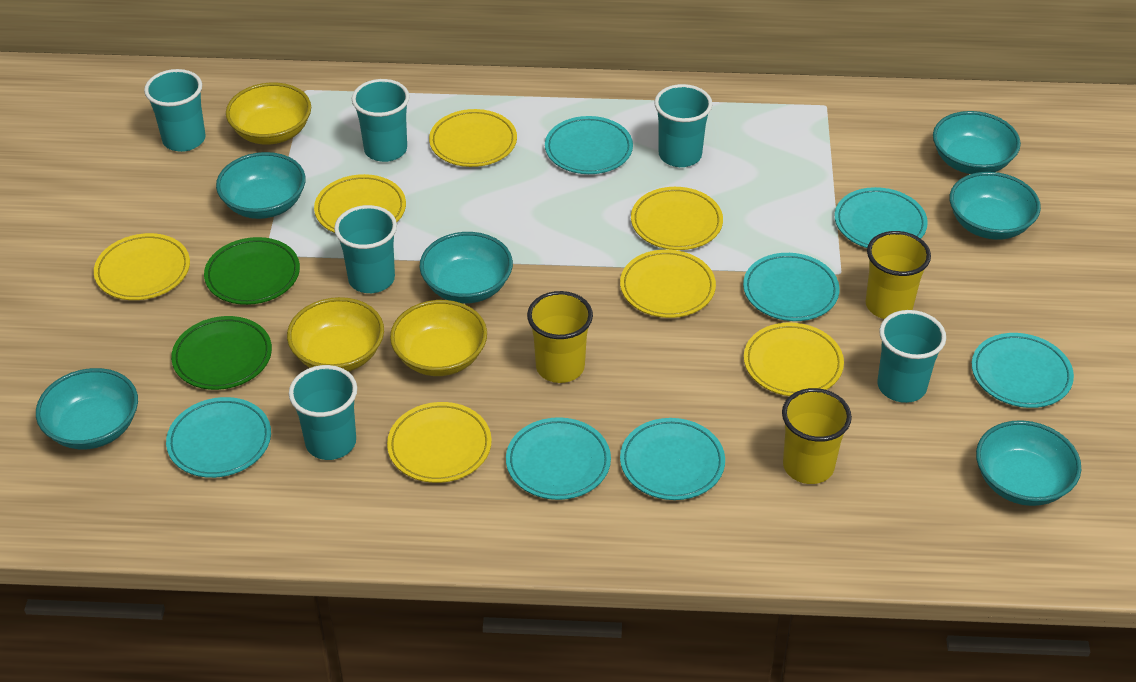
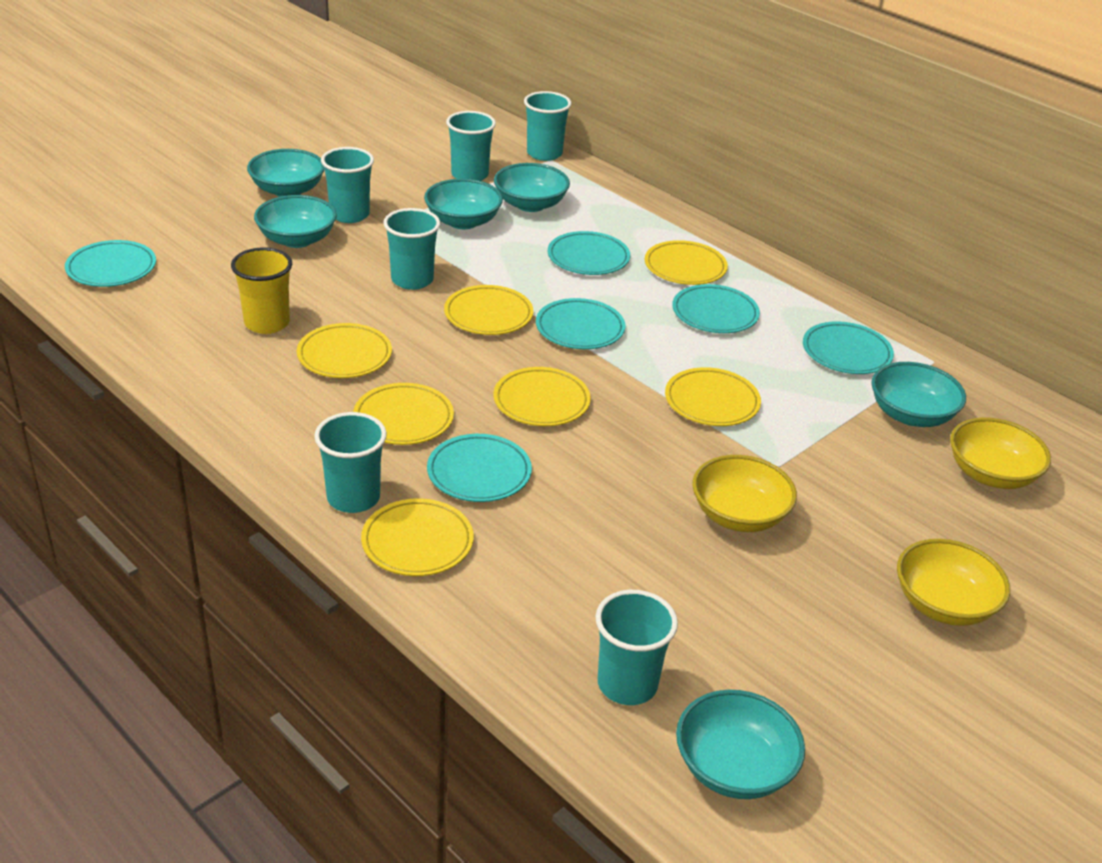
green plate: 2 -> 0
turquoise plate: 7 -> 6
yellow cup: 3 -> 1

